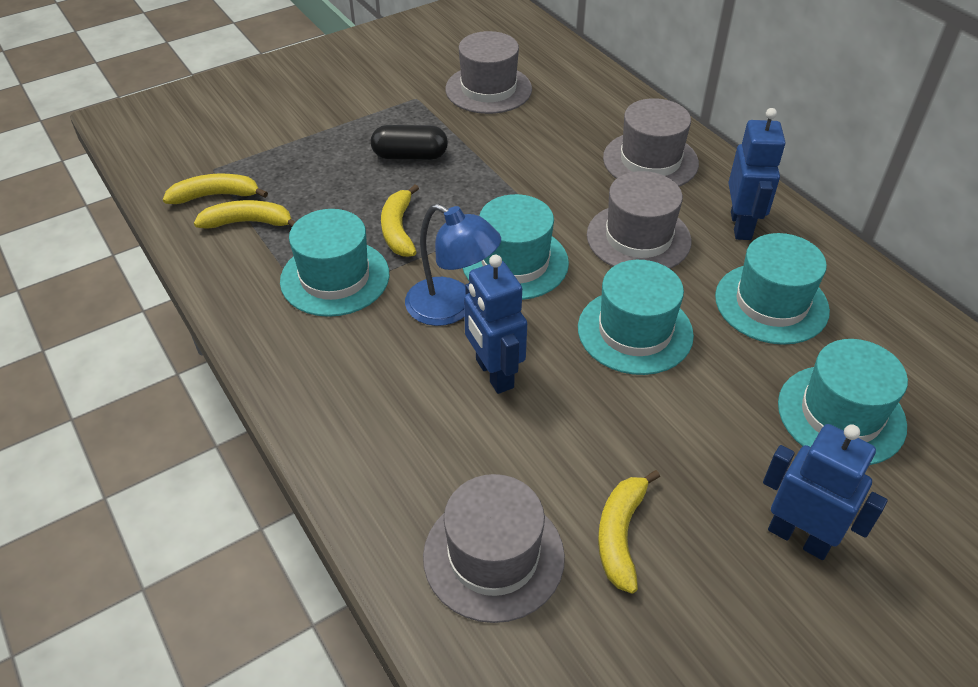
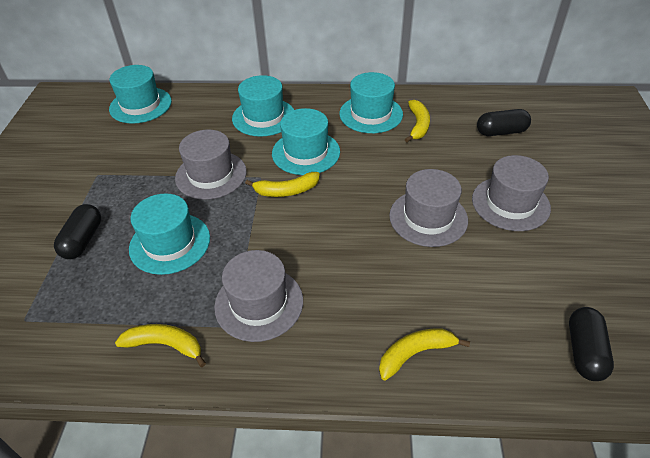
black capsule: 1 -> 3
blue lamp: 1 -> 0
blue robot: 3 -> 0

